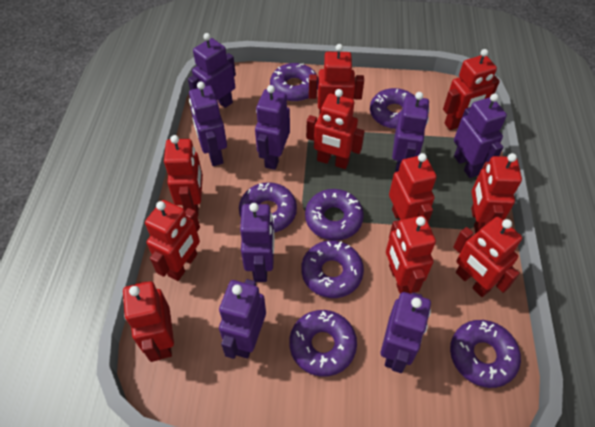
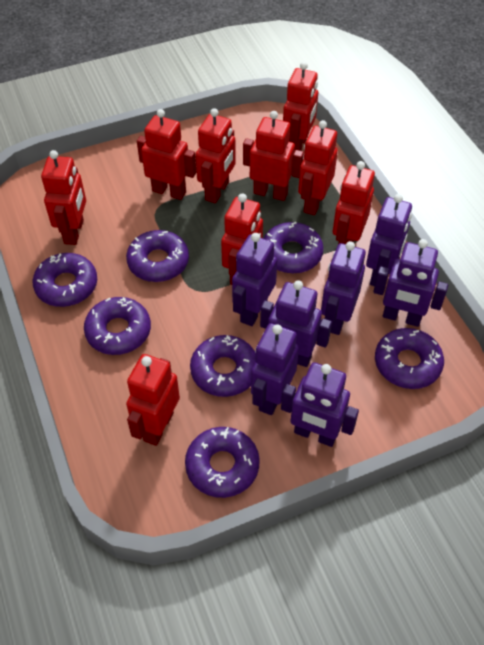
purple robot: 8 -> 7
red robot: 10 -> 9

